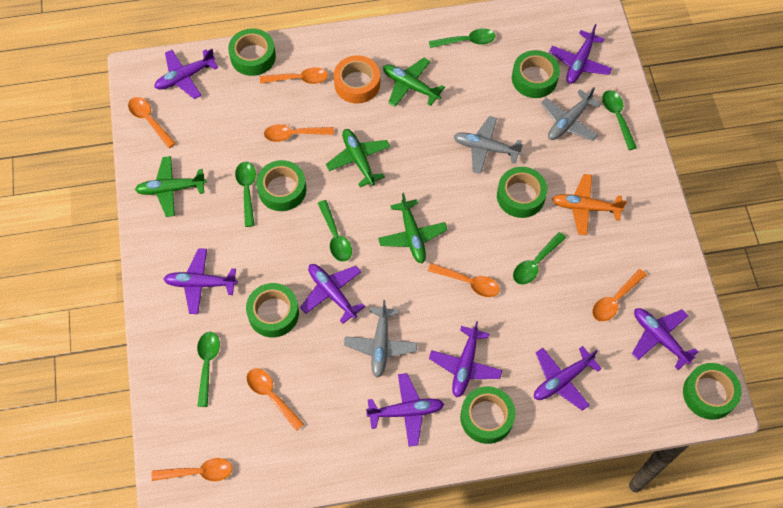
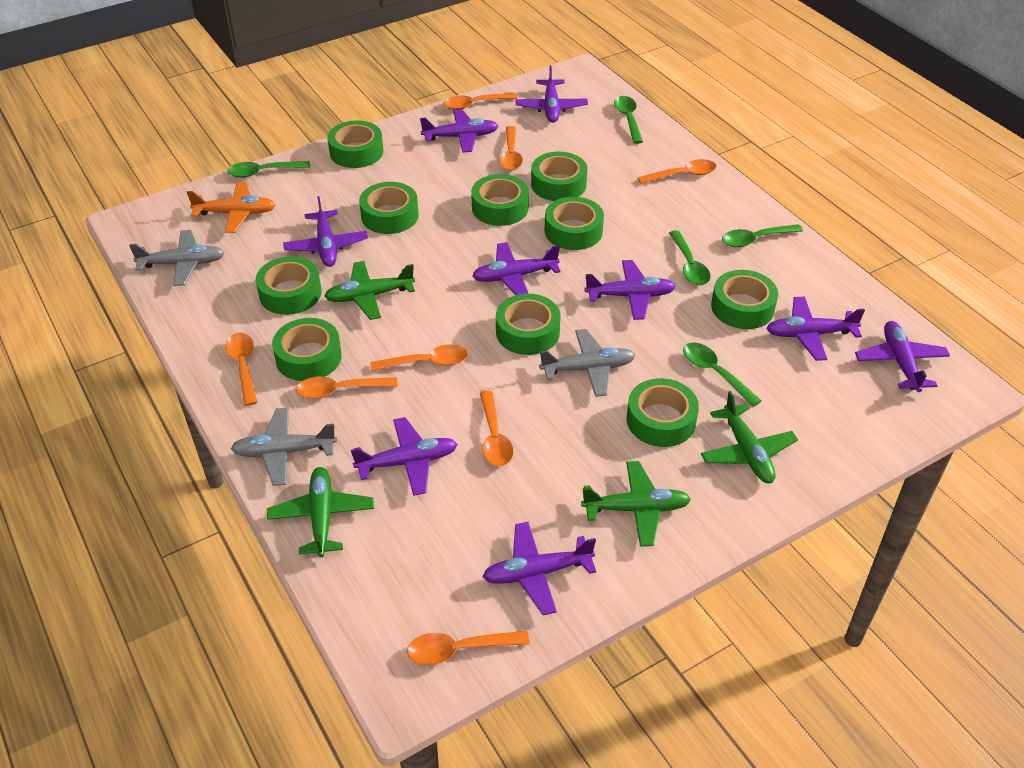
green spoon: 6 -> 5
green tape: 7 -> 10
orange spoon: 7 -> 8
orange tape: 1 -> 0
purple plane: 8 -> 9

